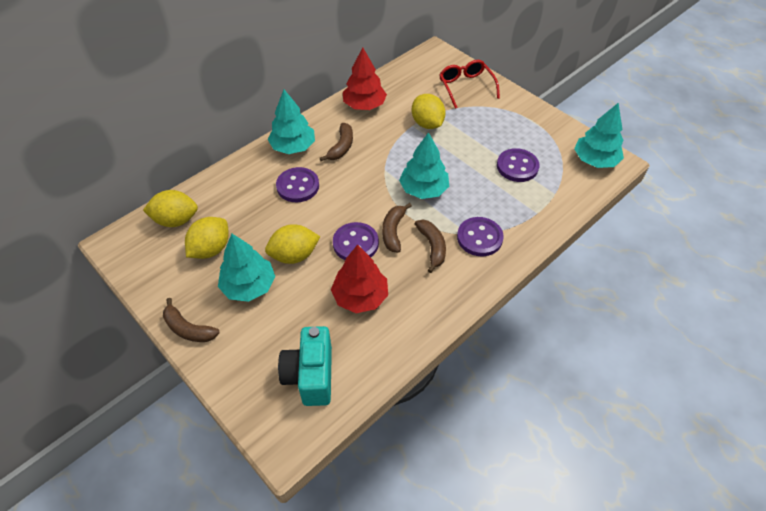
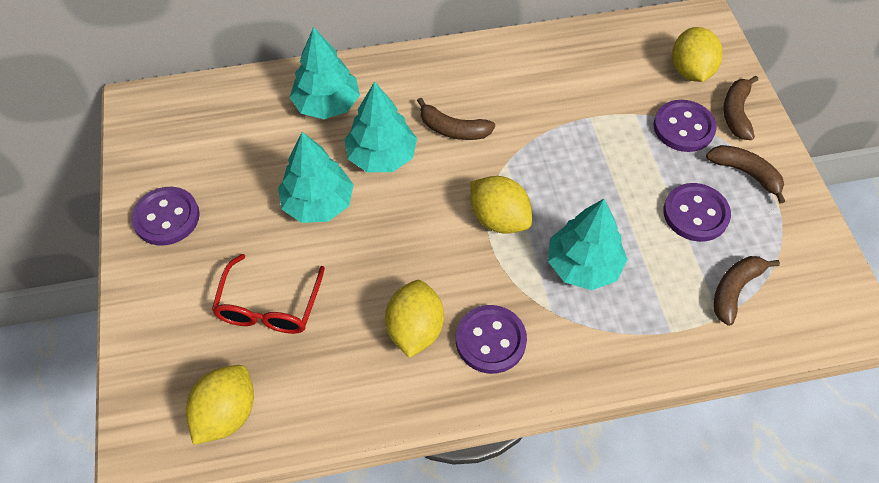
red tree: 2 -> 0
turquoise camera: 1 -> 0

